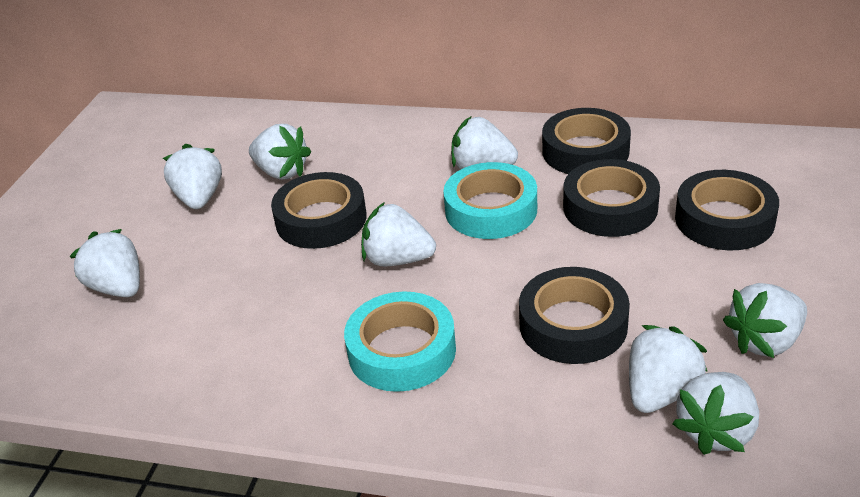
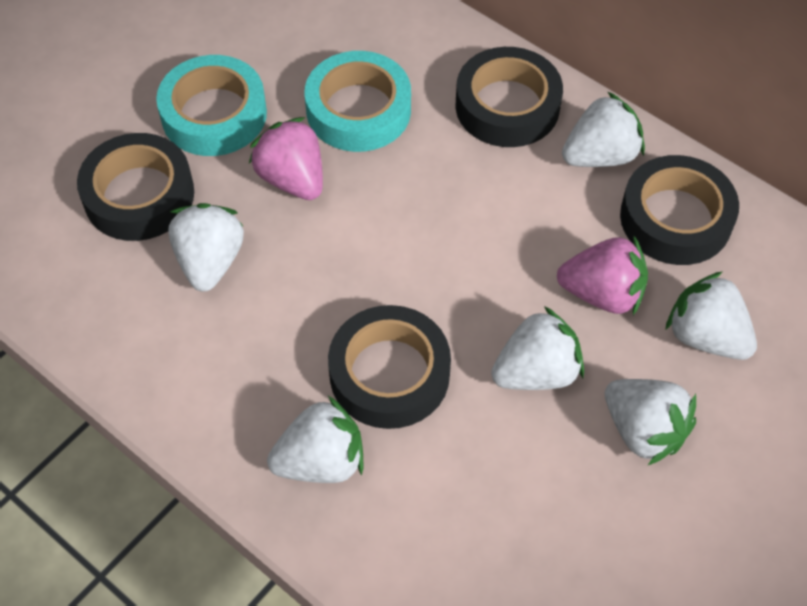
black tape: 5 -> 4
pink strawberry: 0 -> 2
white strawberry: 8 -> 6

